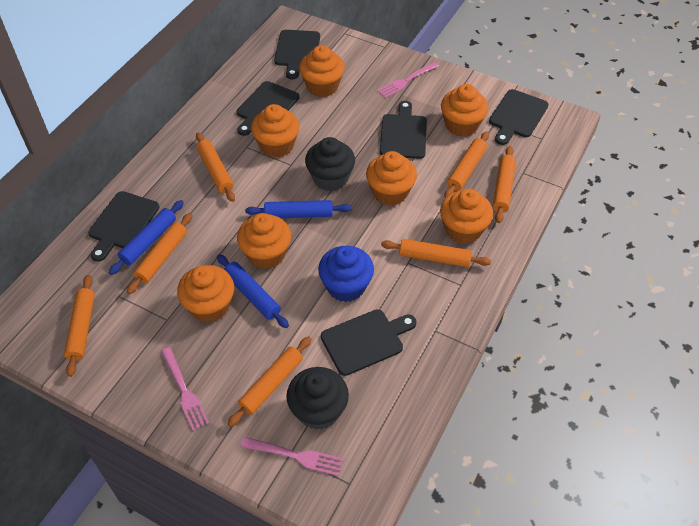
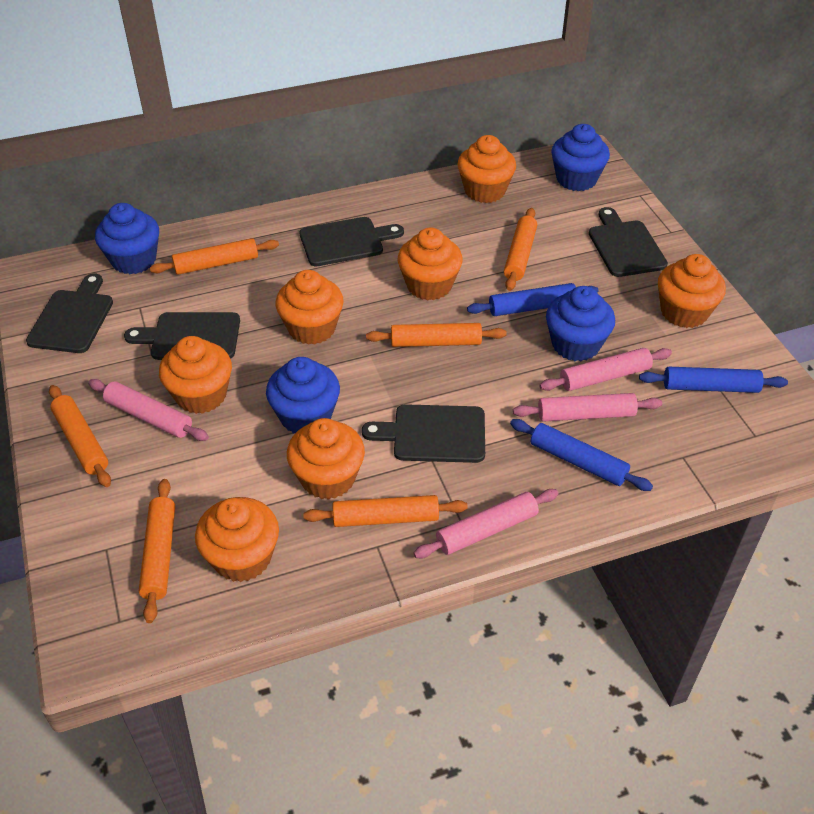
black cupcake: 2 -> 0
black cutting board: 6 -> 5
blue cupcake: 1 -> 4
orange rolling pin: 7 -> 6
pink fork: 3 -> 0
pink rolling pin: 0 -> 4

